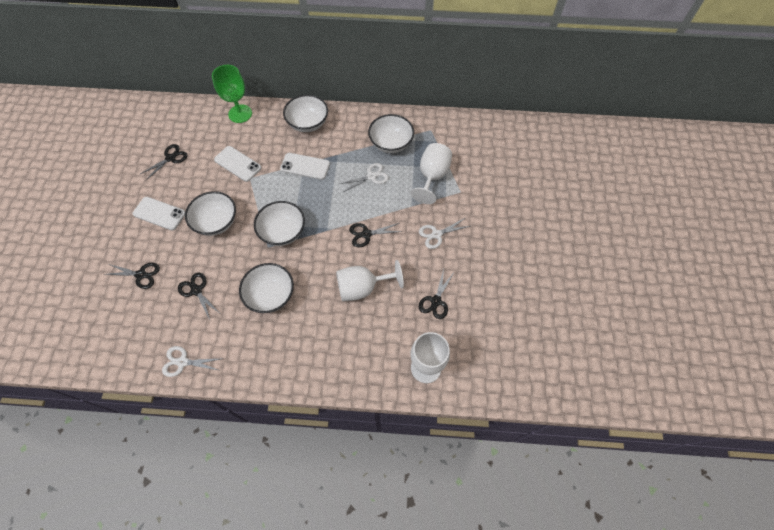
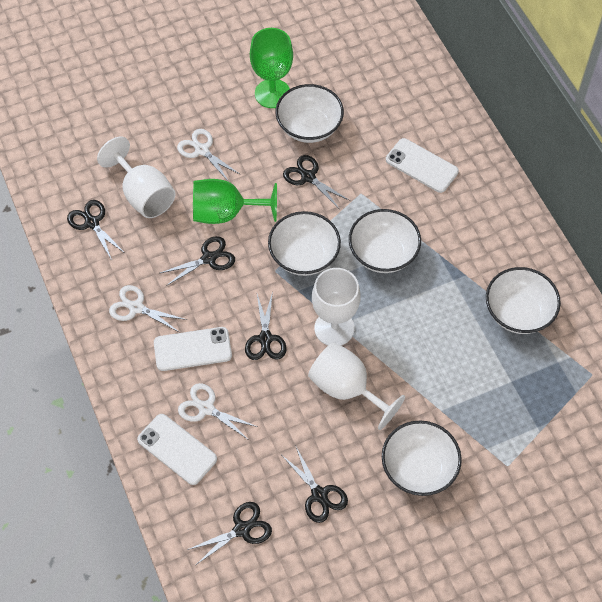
black scissors: 5 -> 6
green goblet: 1 -> 2

